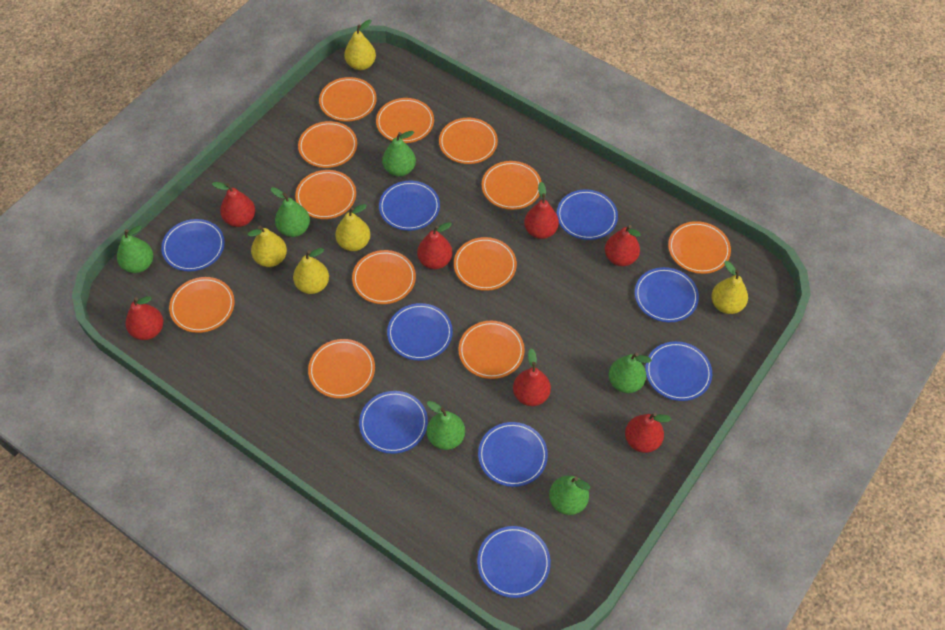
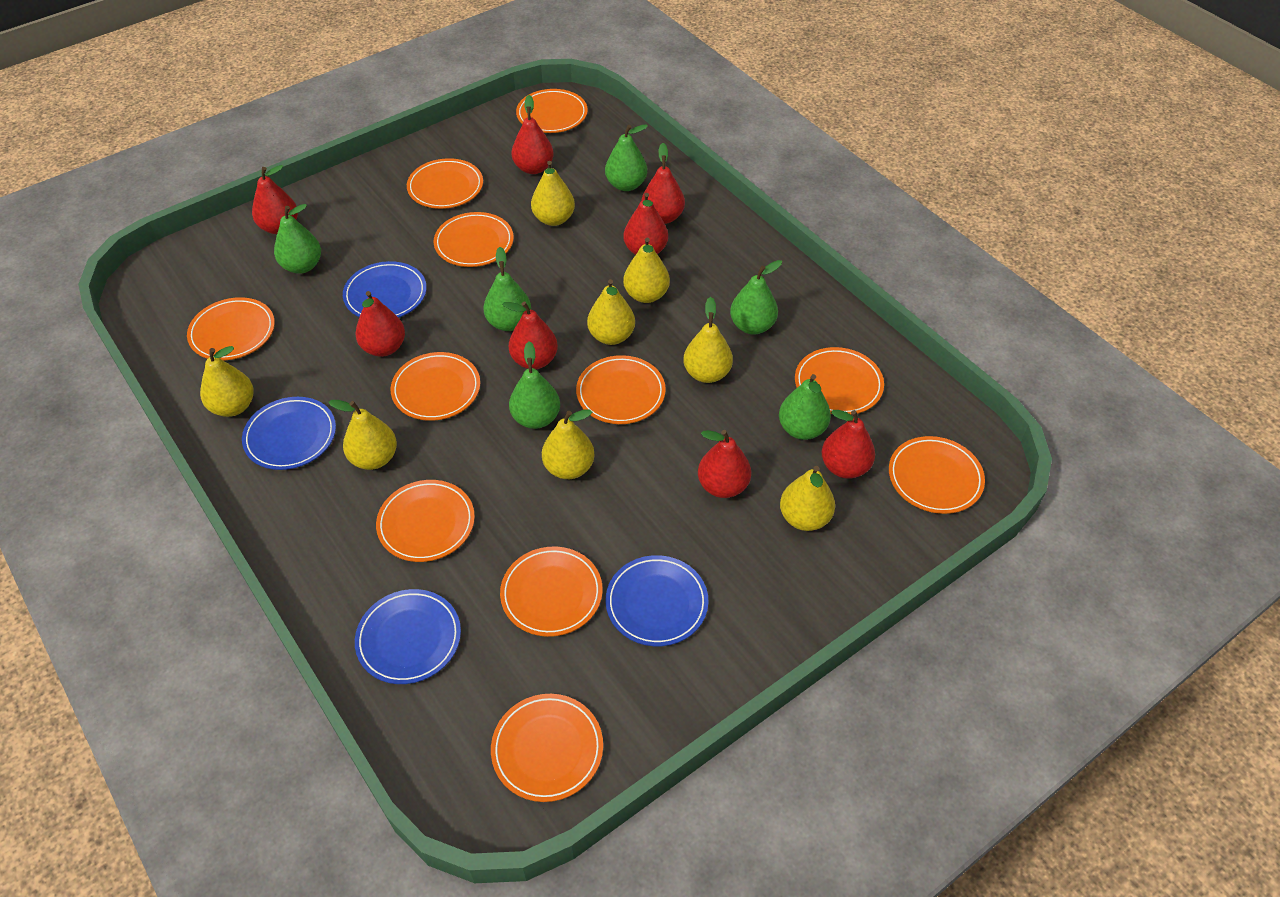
blue plate: 9 -> 4
orange plate: 12 -> 11
red pear: 7 -> 8
yellow pear: 5 -> 8

